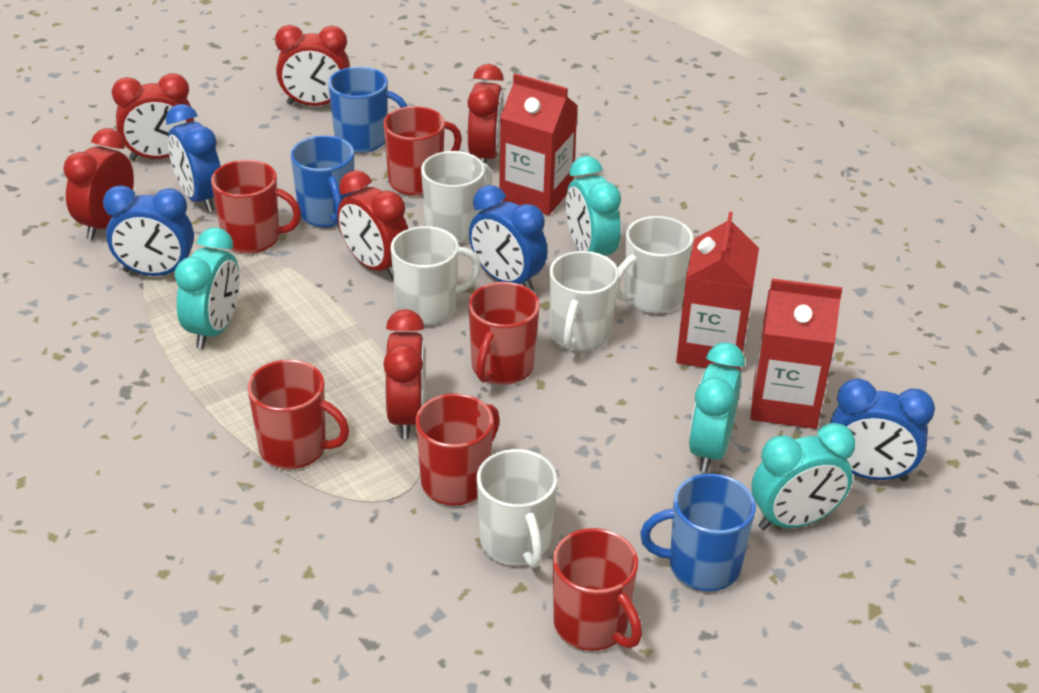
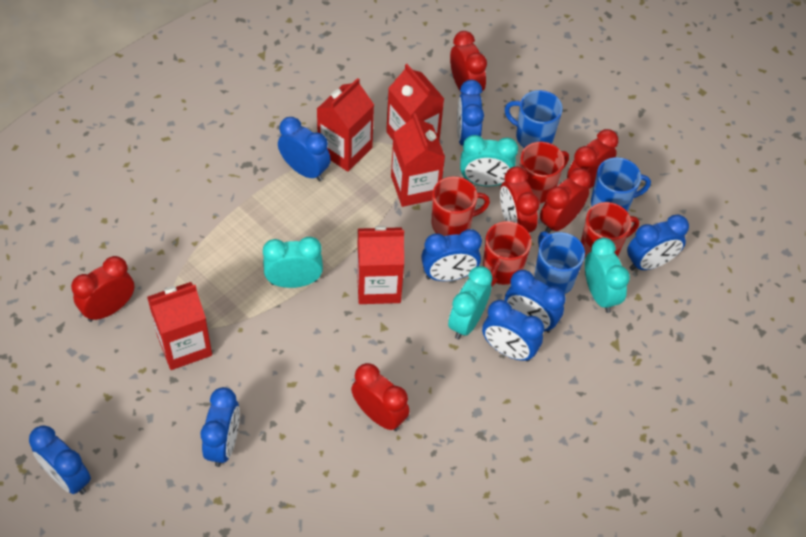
blue clock: 4 -> 8
red carton: 3 -> 5
red mug: 6 -> 4
white mug: 5 -> 0

